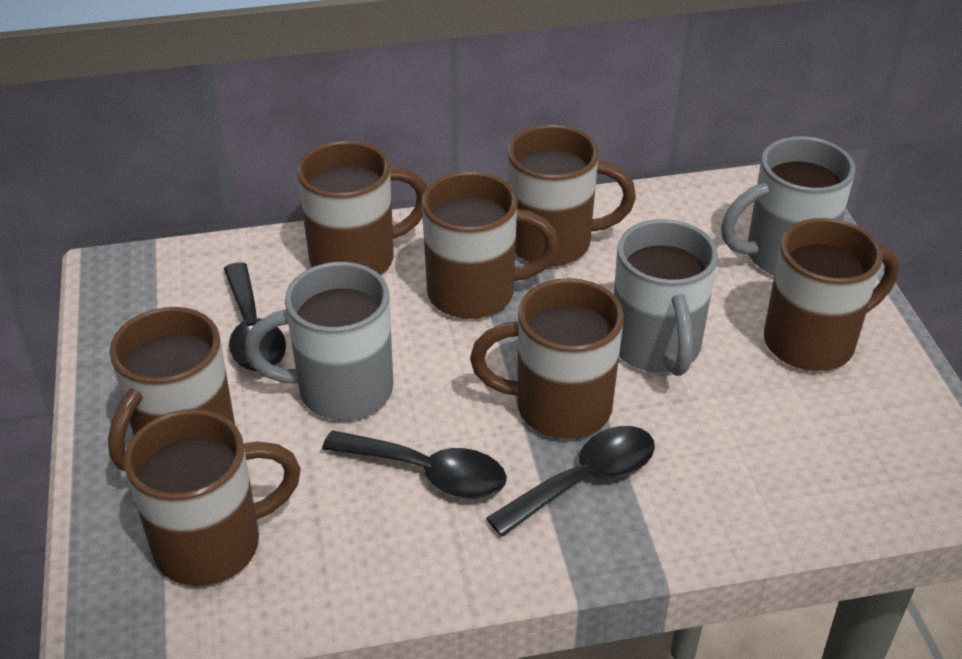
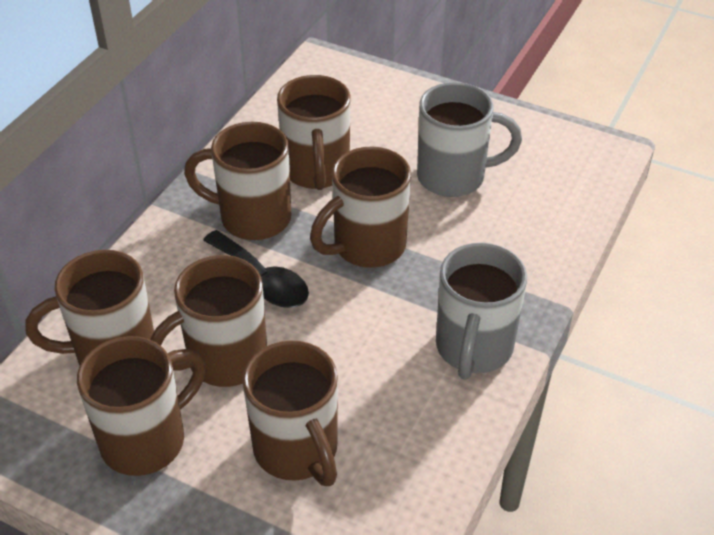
black spoon: 3 -> 1
grey mug: 3 -> 2

